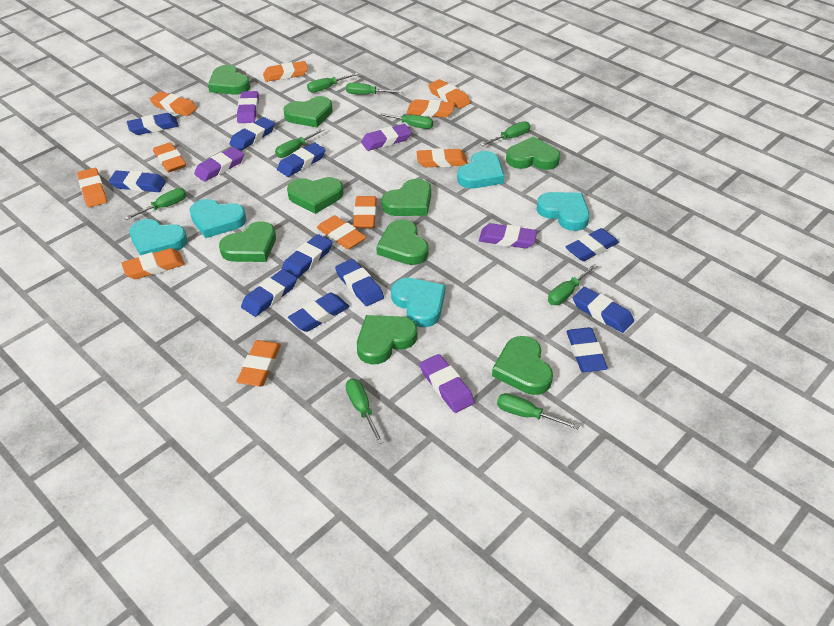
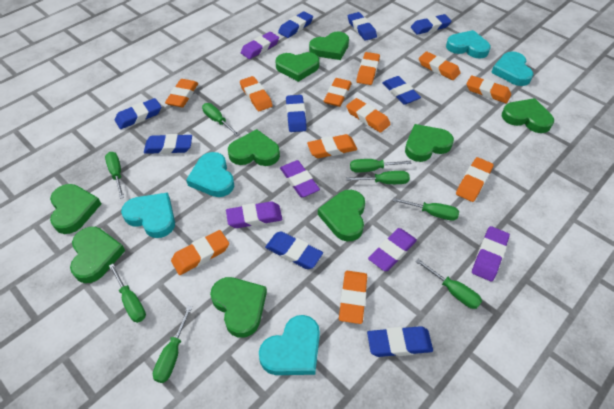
blue eraser: 11 -> 9
green screwdriver: 9 -> 8

